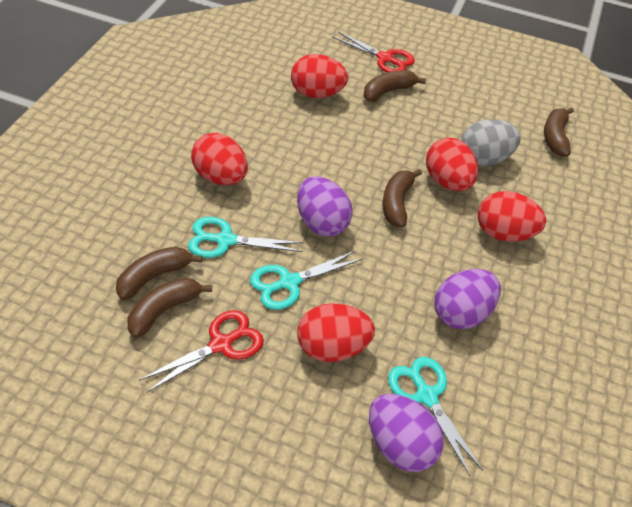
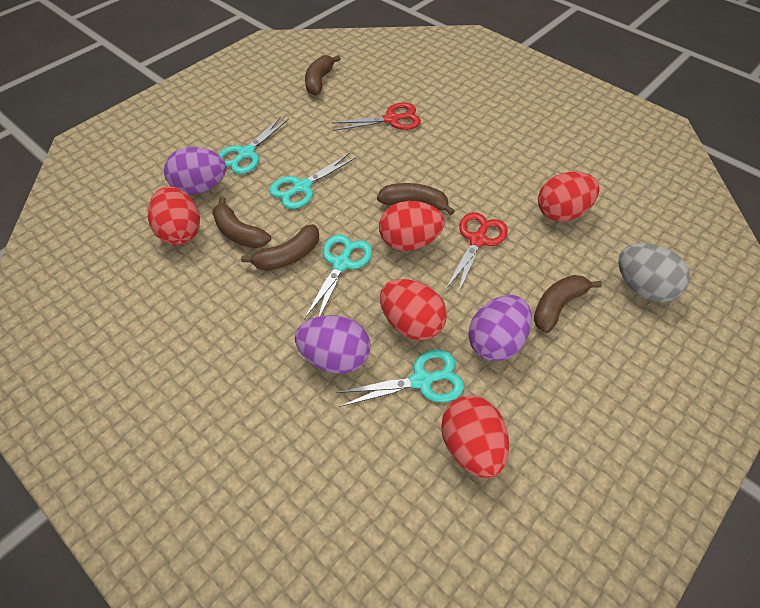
turquoise scissors: 3 -> 4

